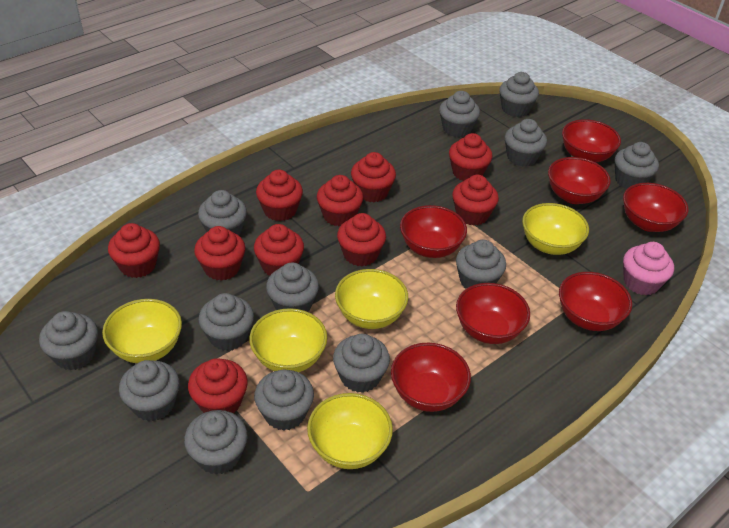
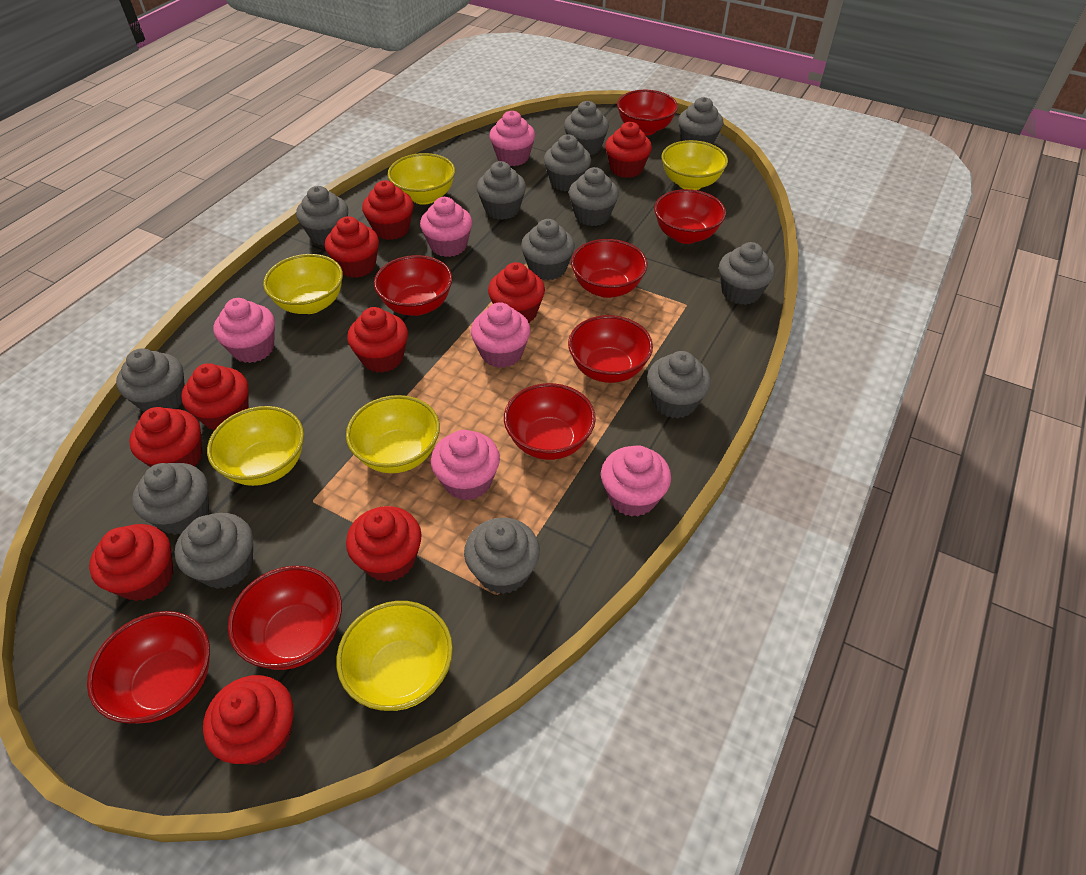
pink cupcake: 1 -> 6
red bowl: 7 -> 8
yellow bowl: 5 -> 6

